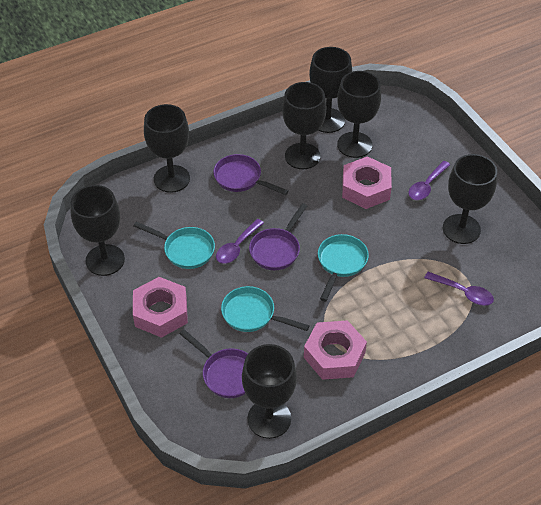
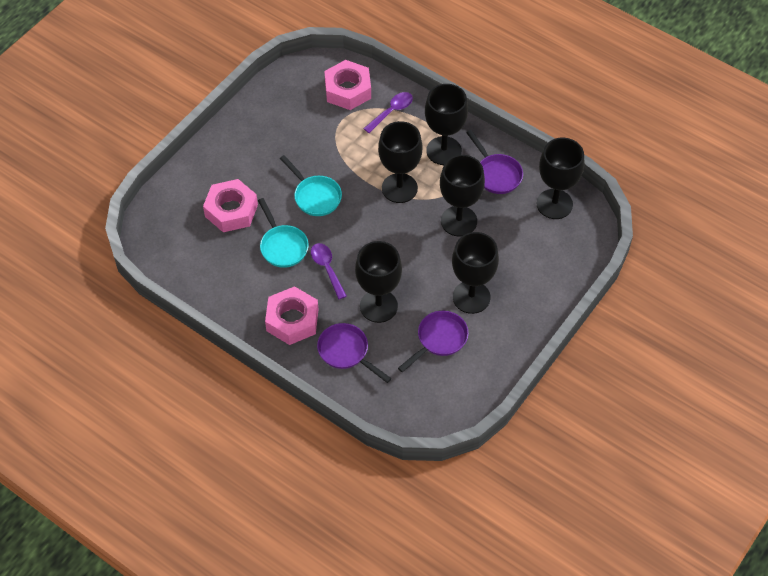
black goblet: 7 -> 6
purple spoon: 3 -> 2
turquoise pan: 3 -> 2

